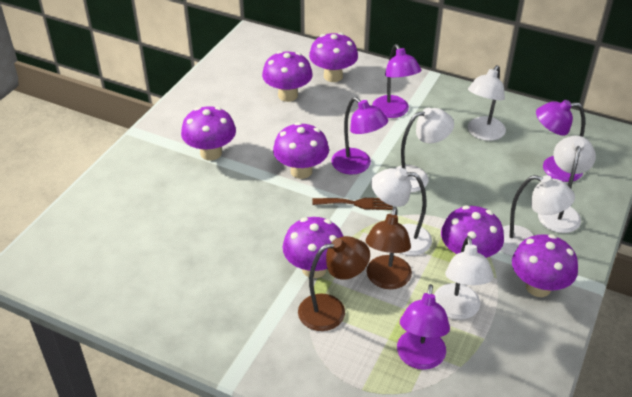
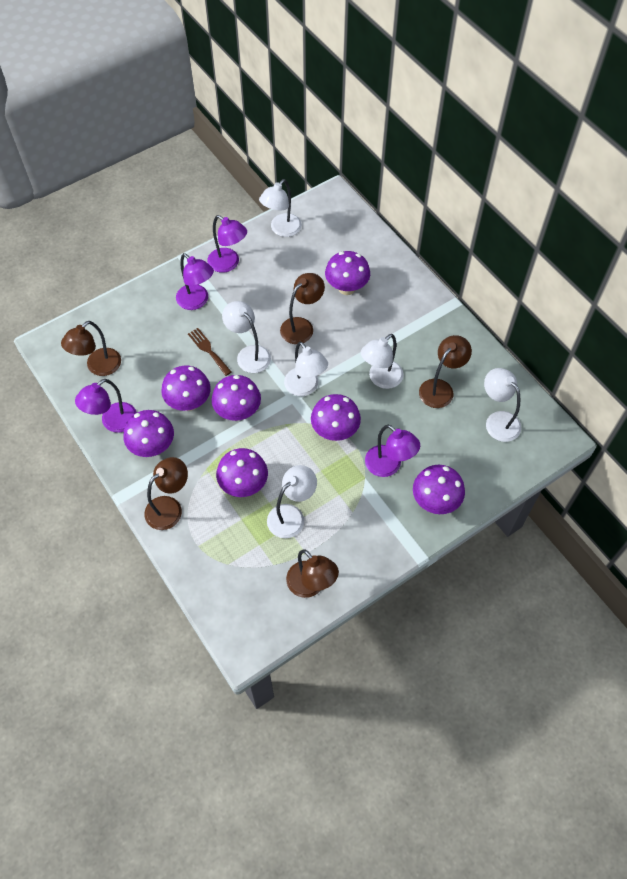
brown lamp: 2 -> 5

